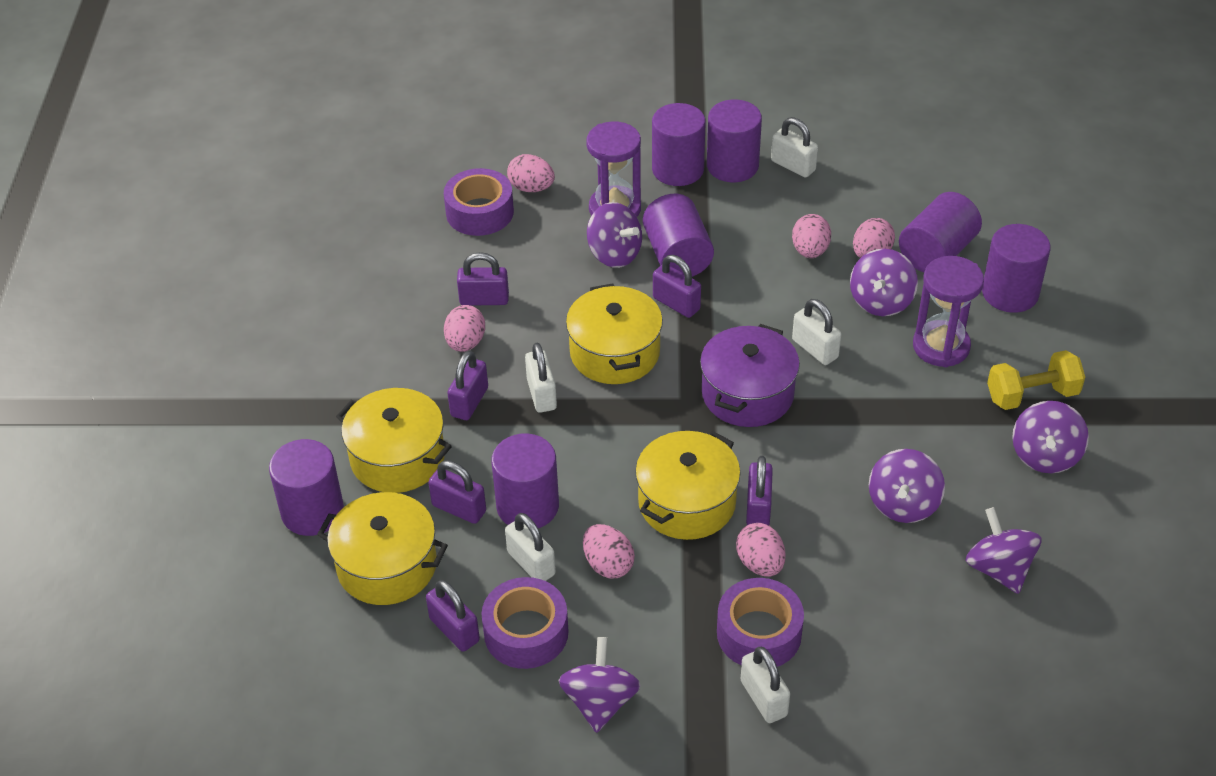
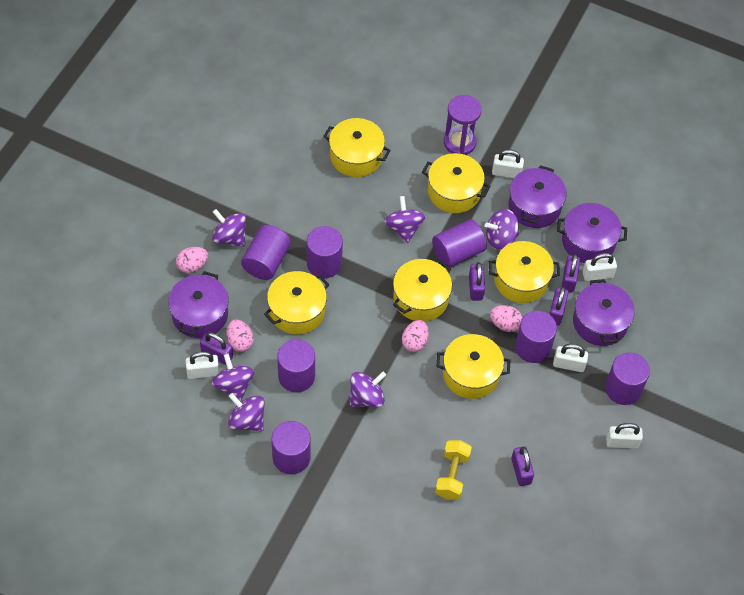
pink egg: 6 -> 4
purple hourglass: 2 -> 1
purple padlock: 6 -> 5
purple pot: 1 -> 4
purple tape: 3 -> 0
yellow pot: 4 -> 6

